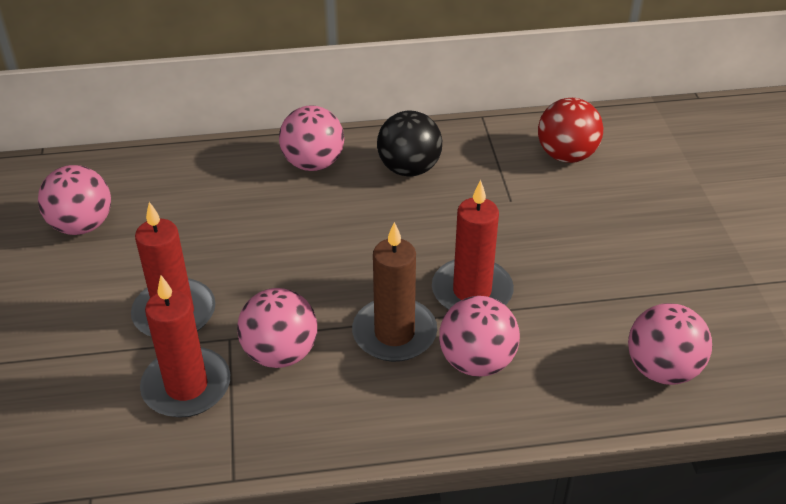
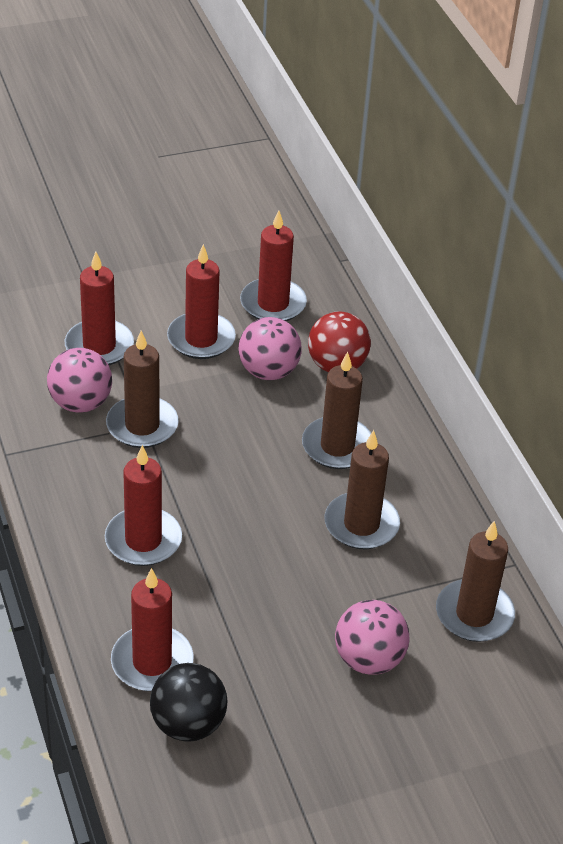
brown candle: 1 -> 4
pink ball: 5 -> 3
red candle: 3 -> 5

